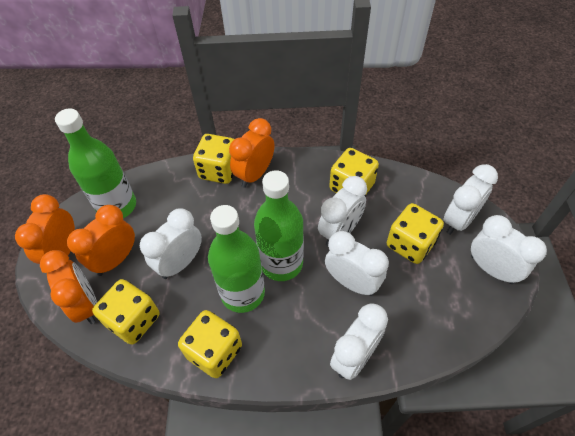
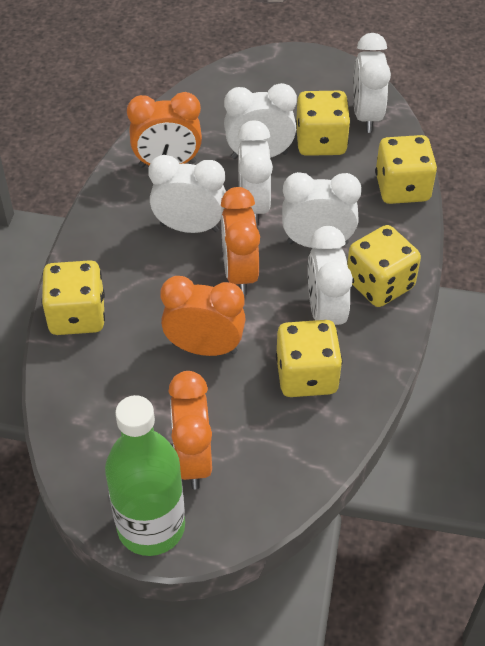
green bottle: 3 -> 1

